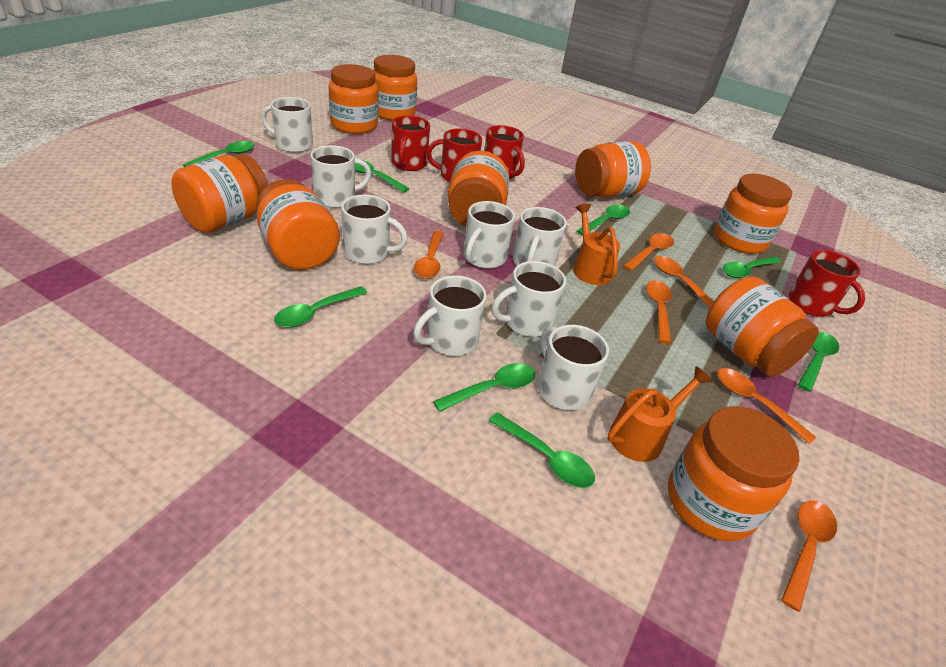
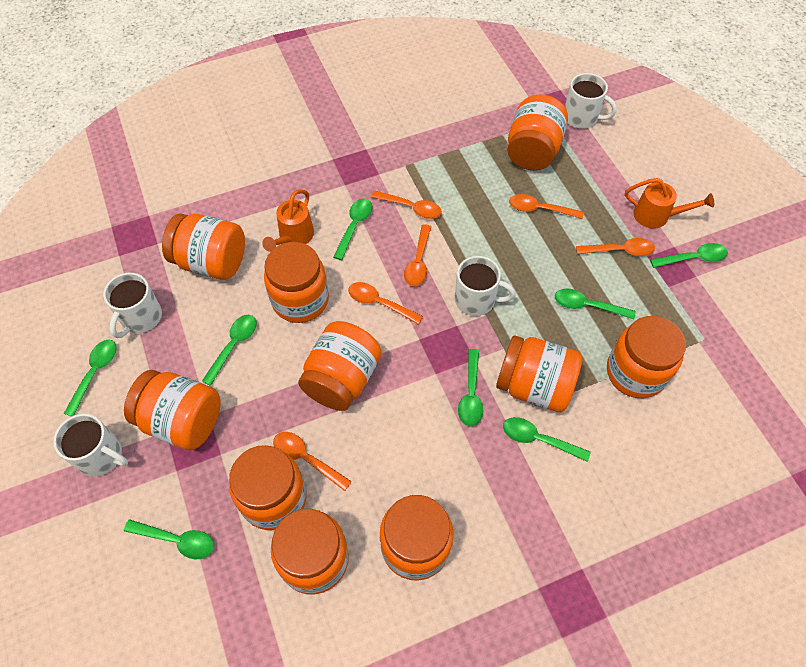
orange jar: 9 -> 10
red mug: 4 -> 0
white mug: 8 -> 4

